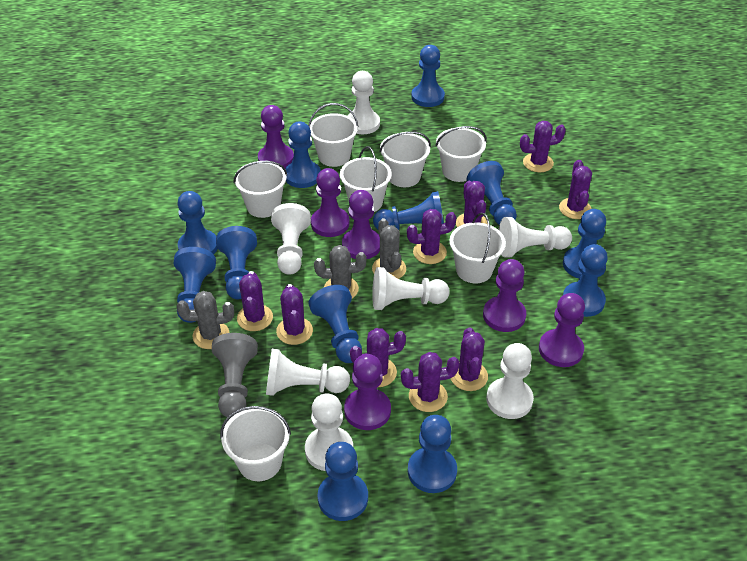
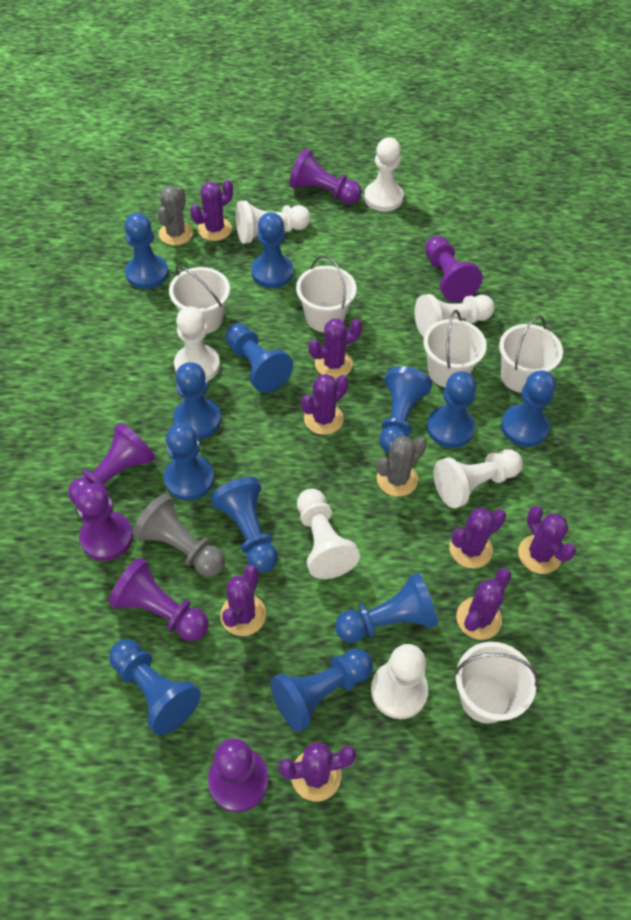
grey cactus: 3 -> 2
purple cactus: 9 -> 8
white bucket: 7 -> 5

